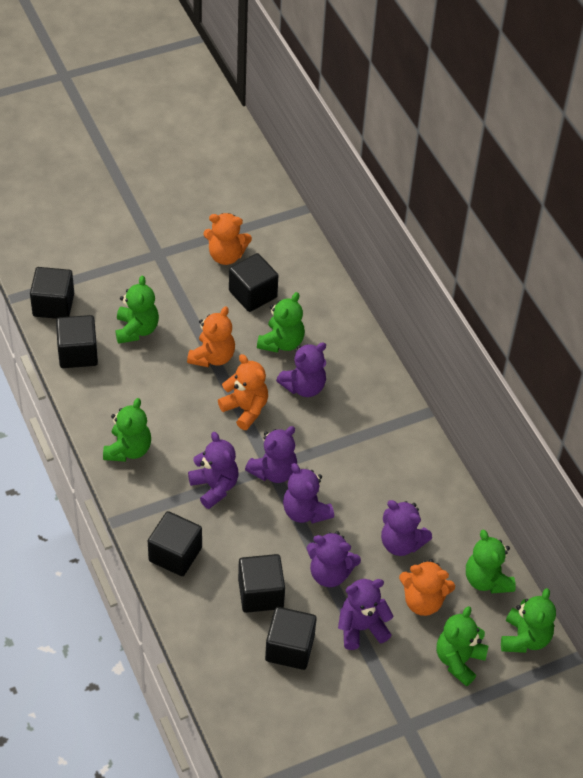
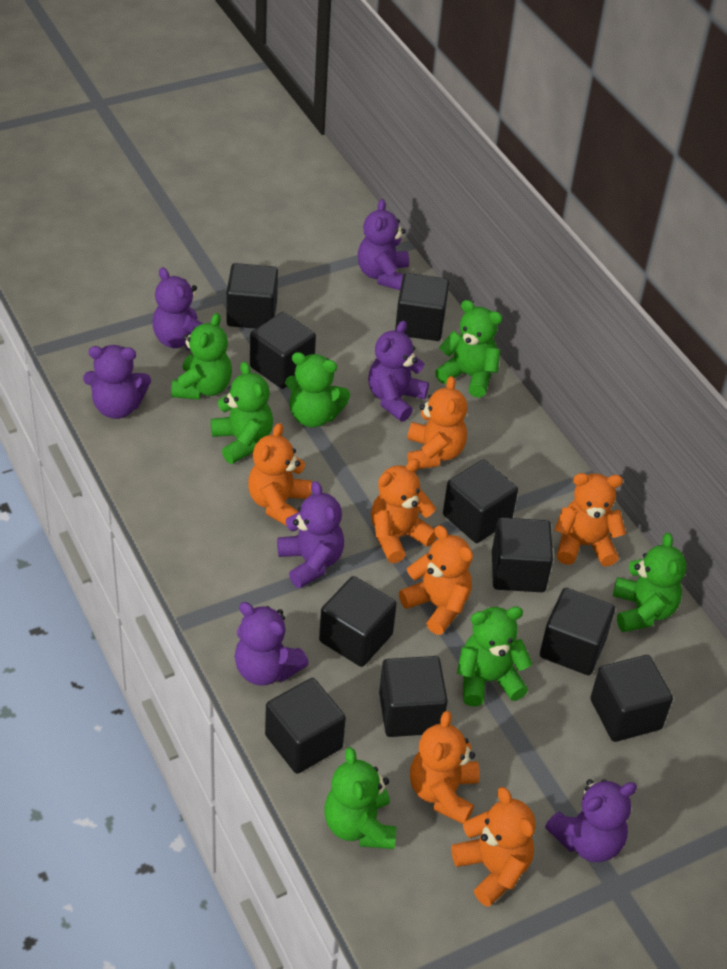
black cube: 6 -> 10
green teddy bear: 6 -> 7
orange teddy bear: 4 -> 7

